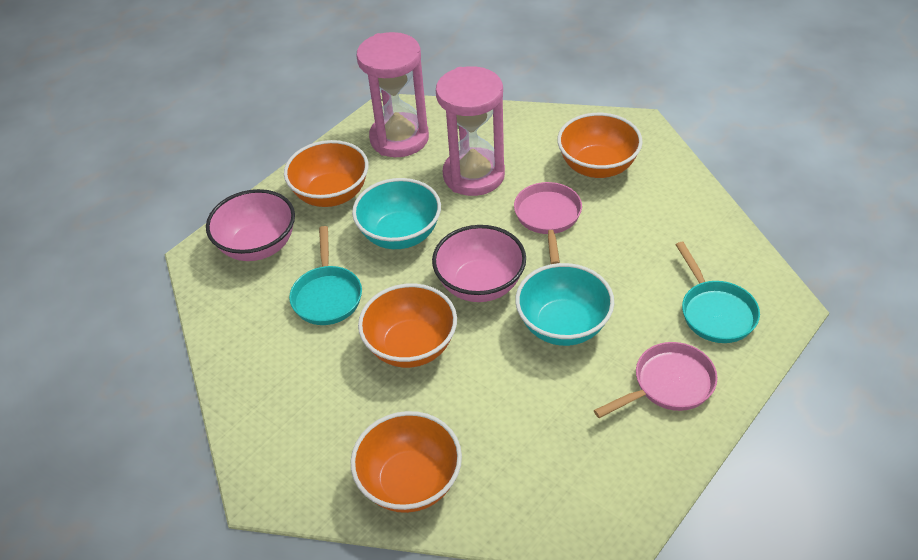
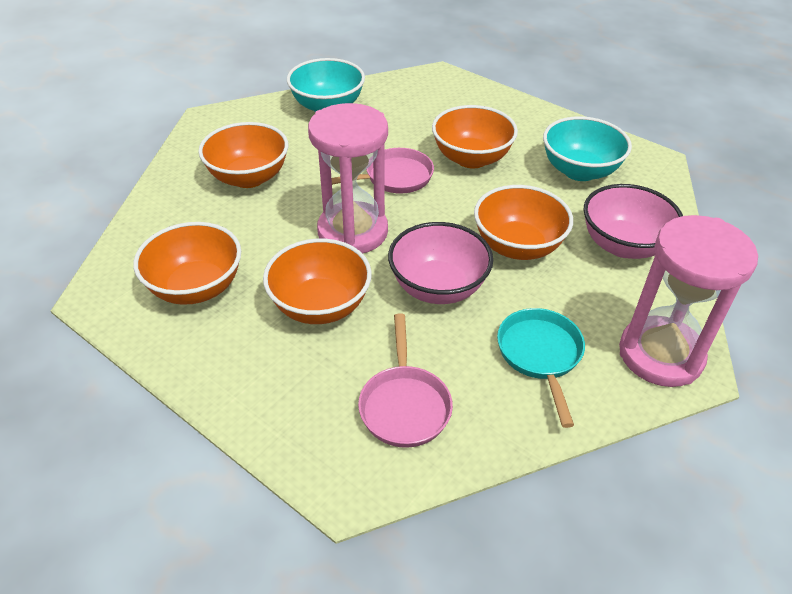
orange bowl: 4 -> 5
turquoise pan: 2 -> 1

